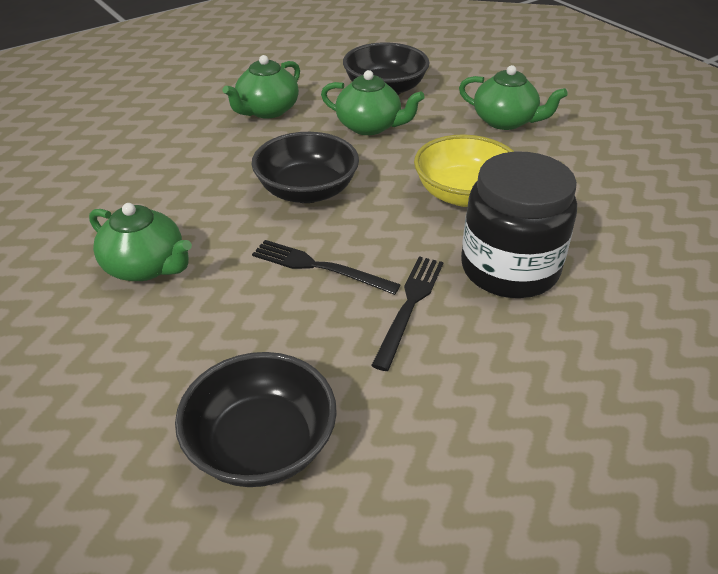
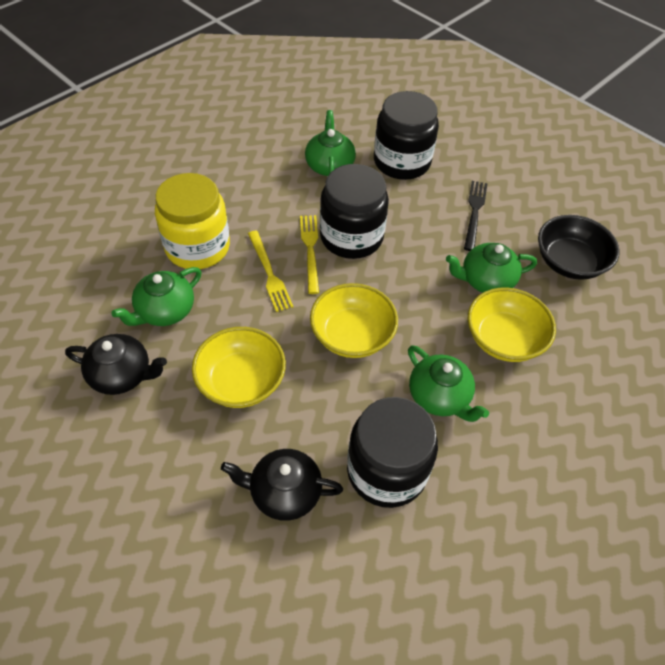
black bowl: 3 -> 1
black fork: 2 -> 1
black jar: 1 -> 3
black teapot: 0 -> 2
yellow bowl: 1 -> 3
yellow fork: 0 -> 2
yellow jar: 0 -> 1

